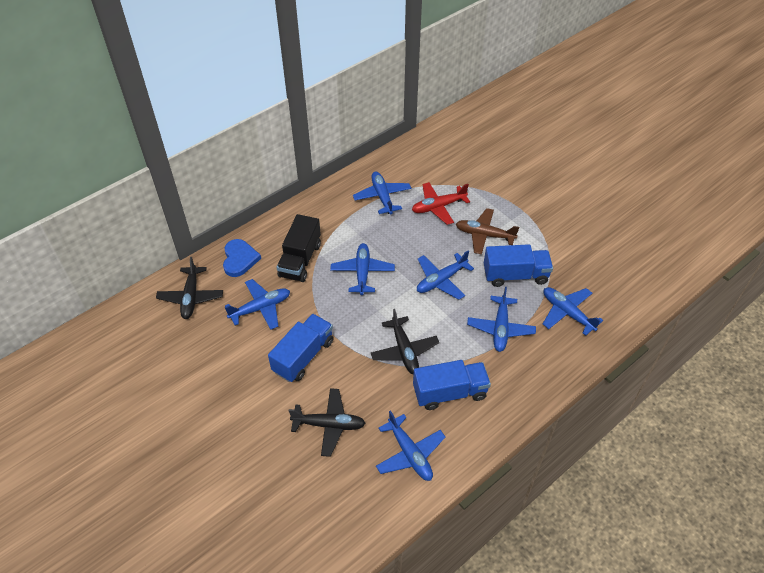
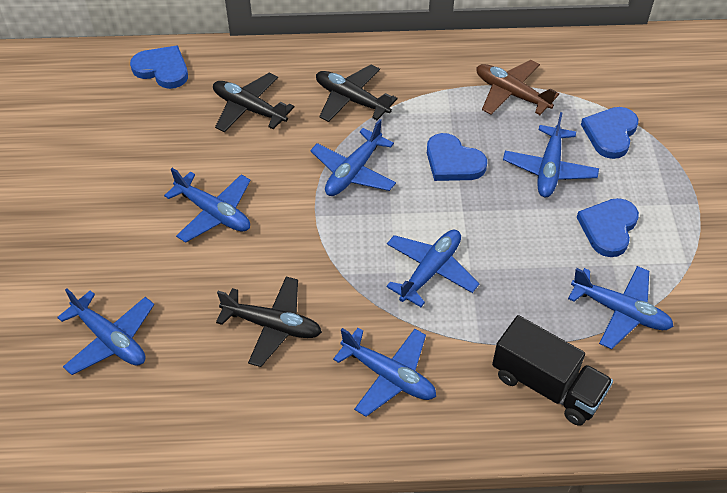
blue heart: 1 -> 4
blue truck: 3 -> 0
red plane: 1 -> 0

